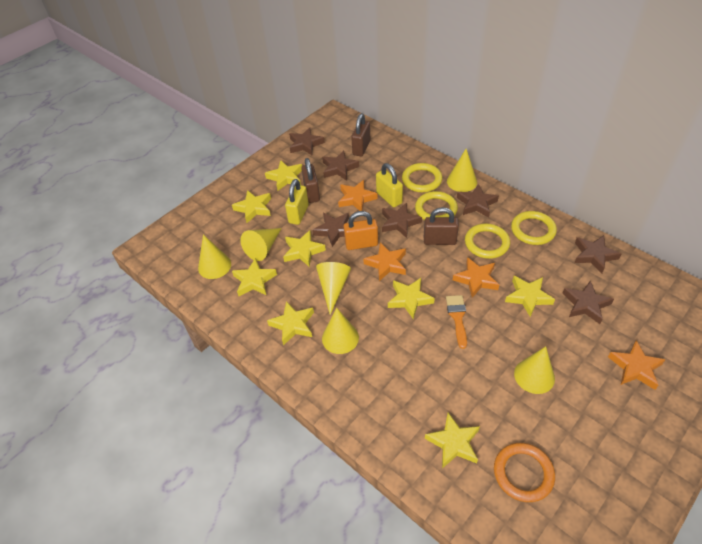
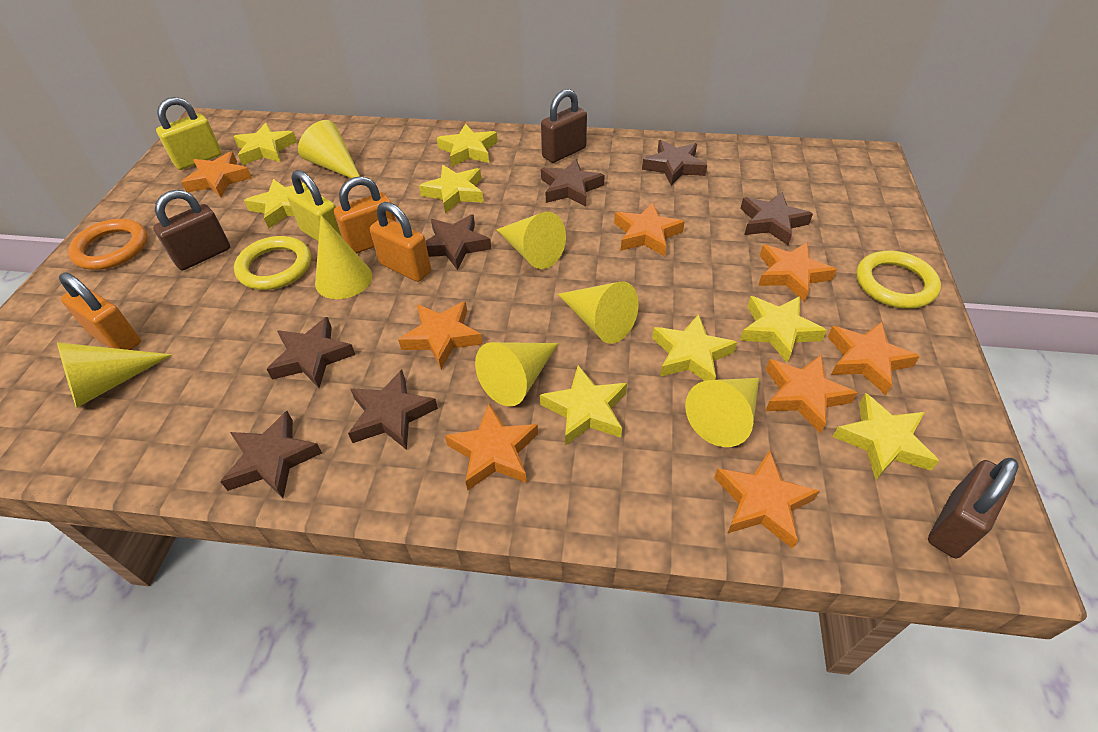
orange brush: 1 -> 0
orange padlock: 1 -> 3
orange star: 4 -> 8
yellow cone: 6 -> 7
yellow ring: 4 -> 2

